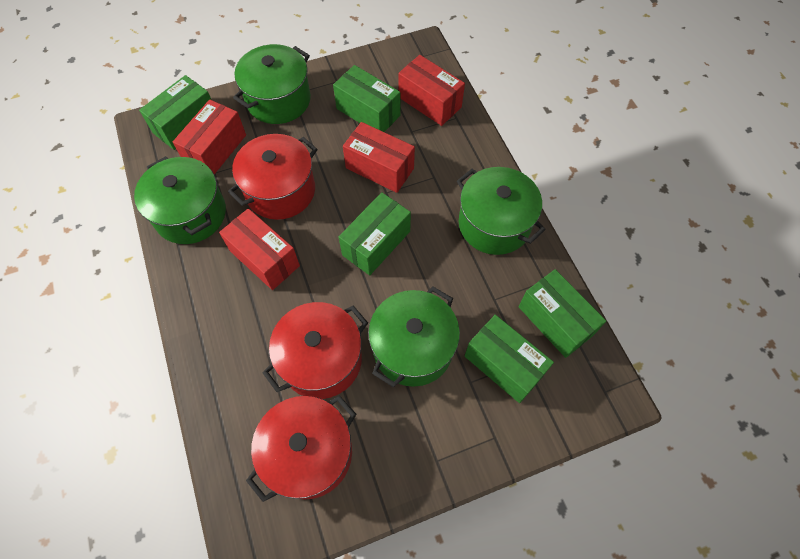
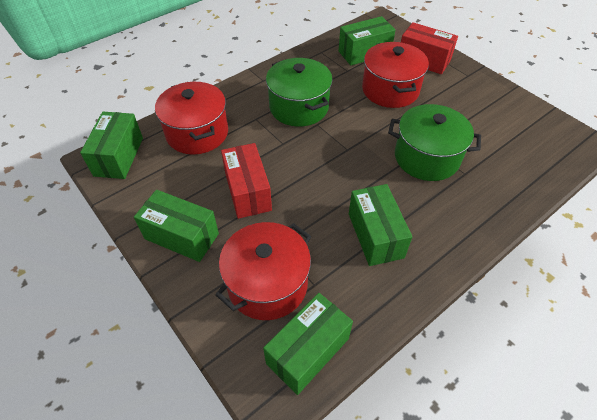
green pot: 4 -> 2
red box: 4 -> 2

